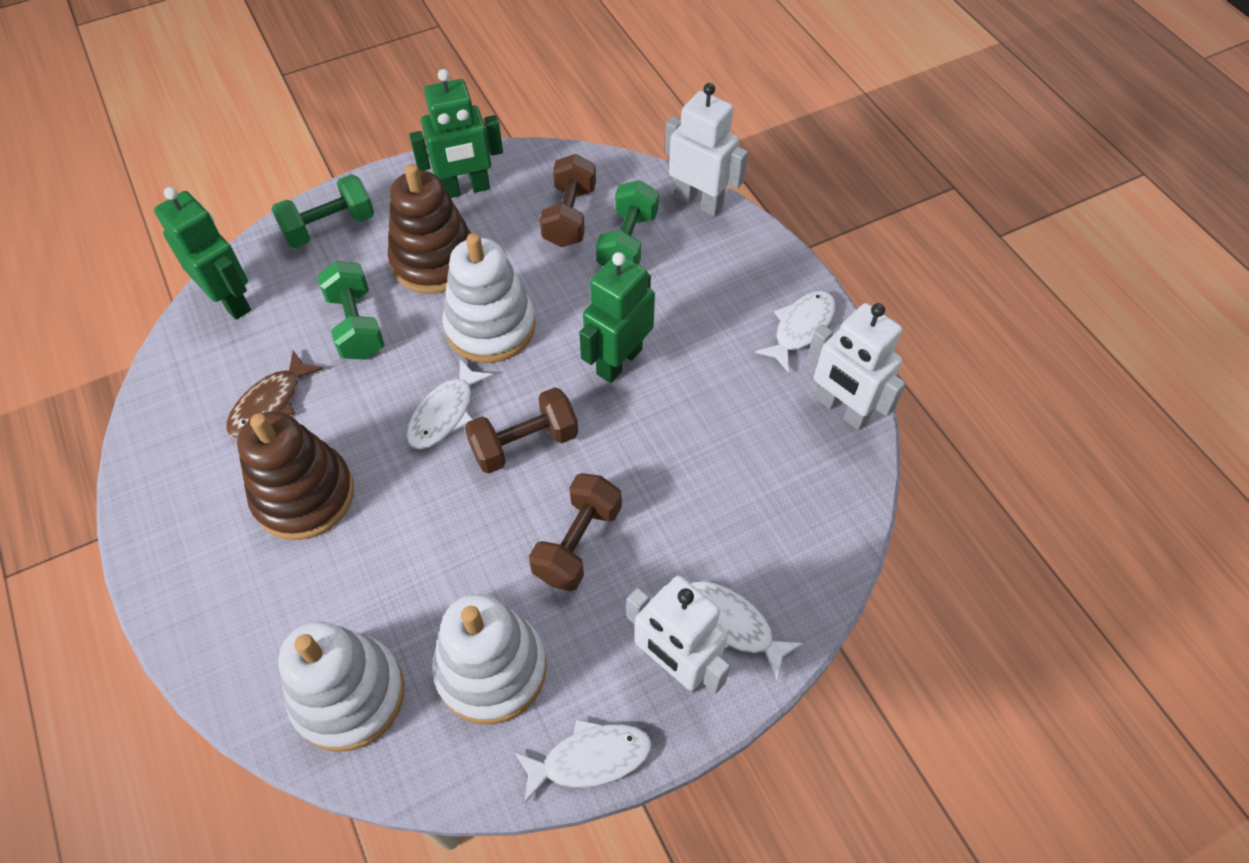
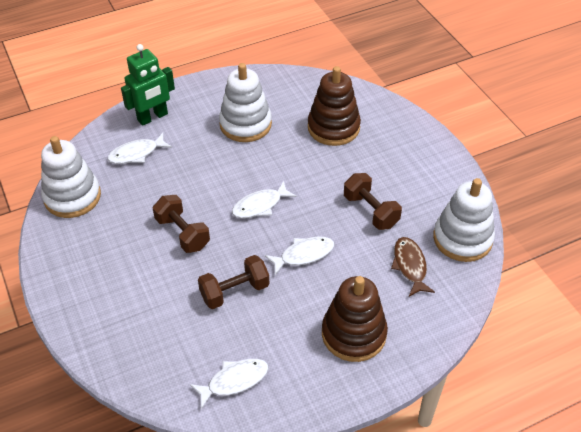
green dumbbell: 3 -> 0
green robot: 3 -> 1
white robot: 3 -> 0

